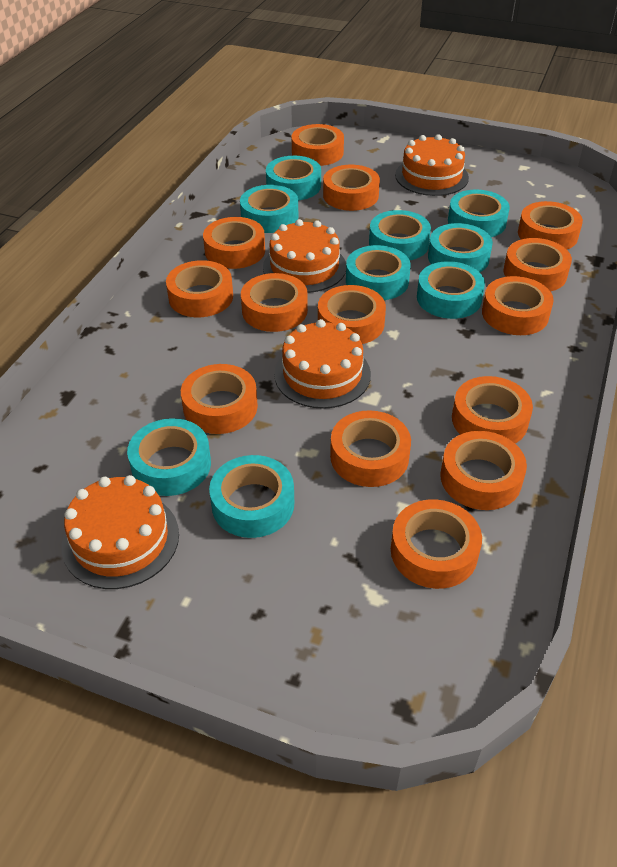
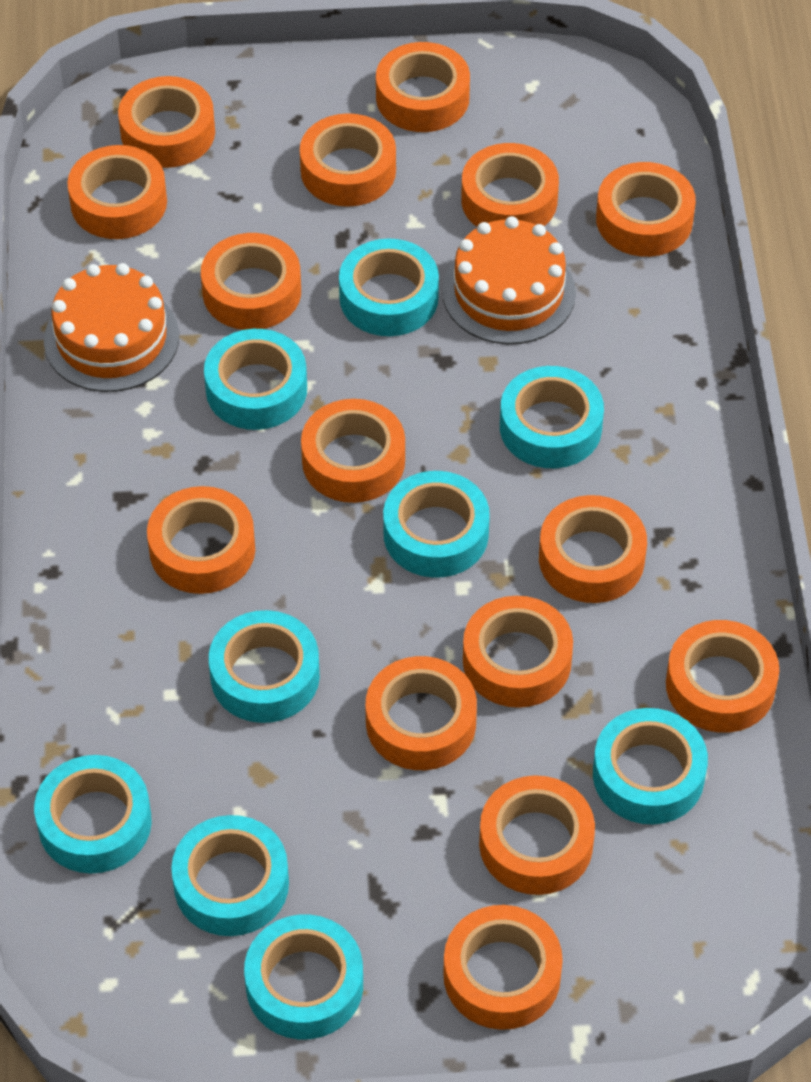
orange cake: 4 -> 2
orange tape: 14 -> 15

